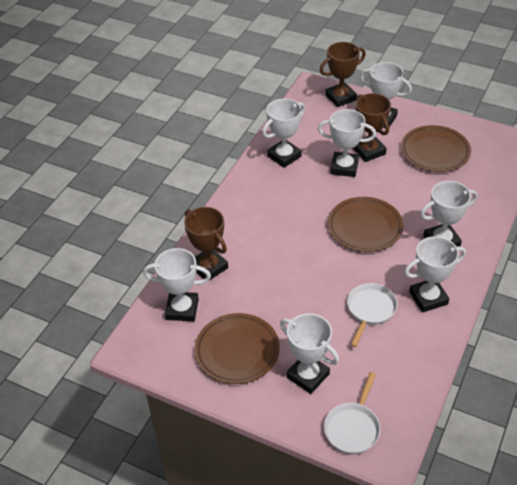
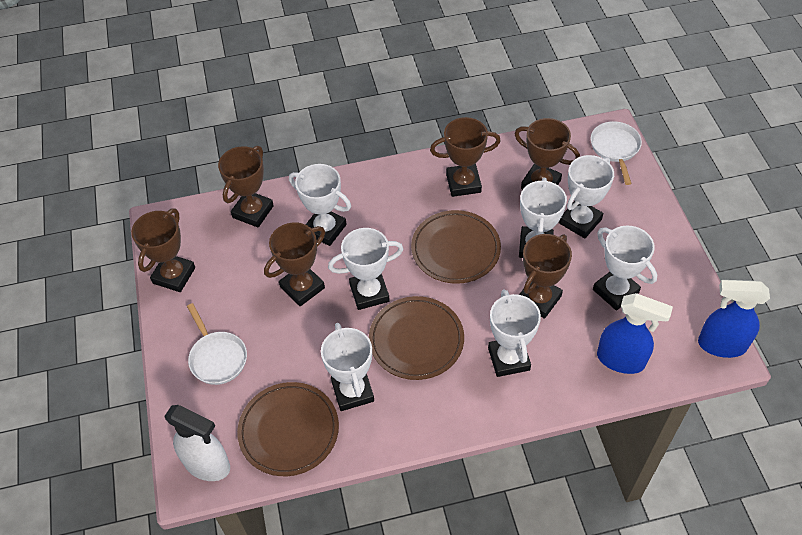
blue spray bottle: 0 -> 2
brown trophy: 3 -> 6
white spray bottle: 0 -> 1

